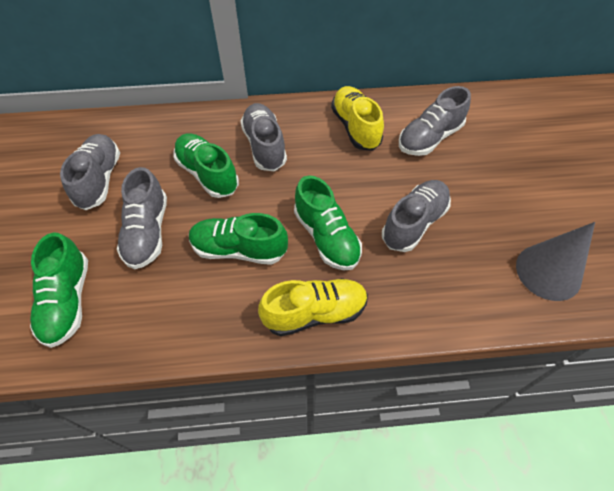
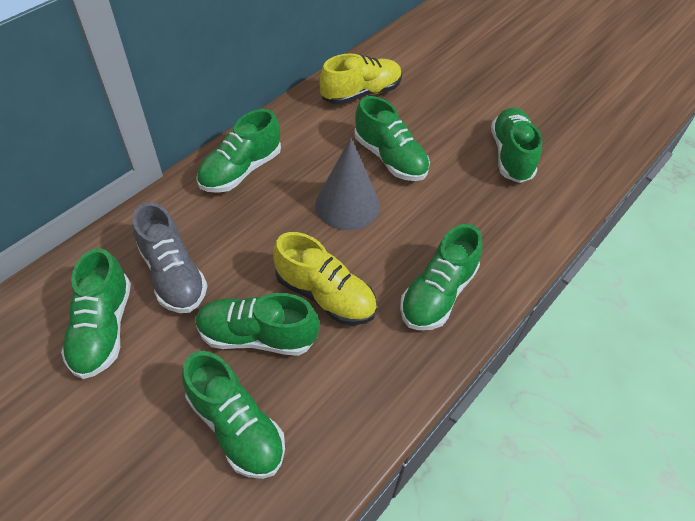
green shoe: 4 -> 7
grey shoe: 5 -> 1

